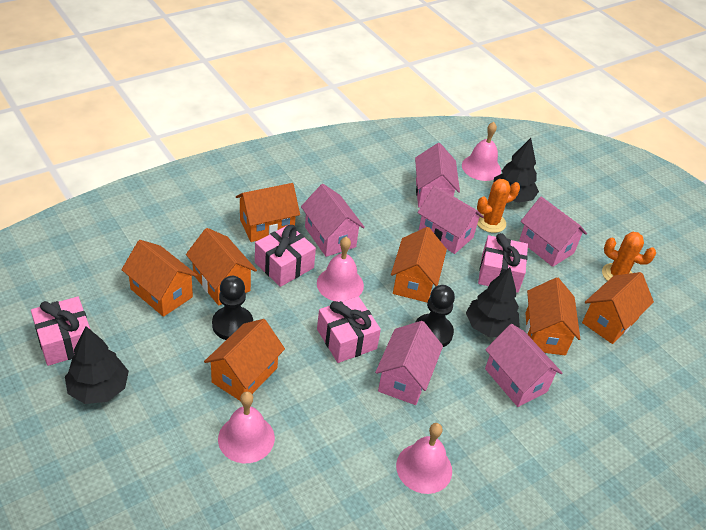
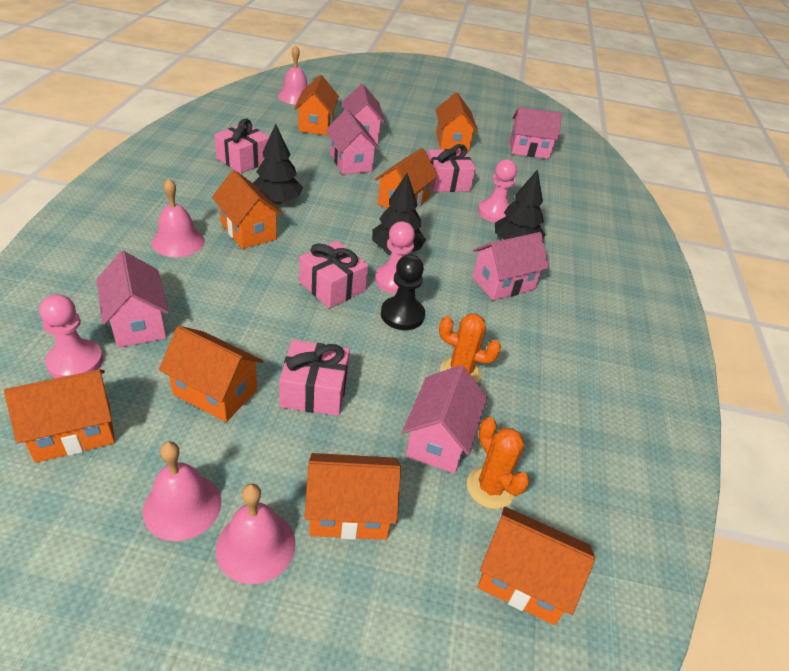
black pawn: 2 -> 1
orange house: 7 -> 8
pink pawn: 0 -> 3

